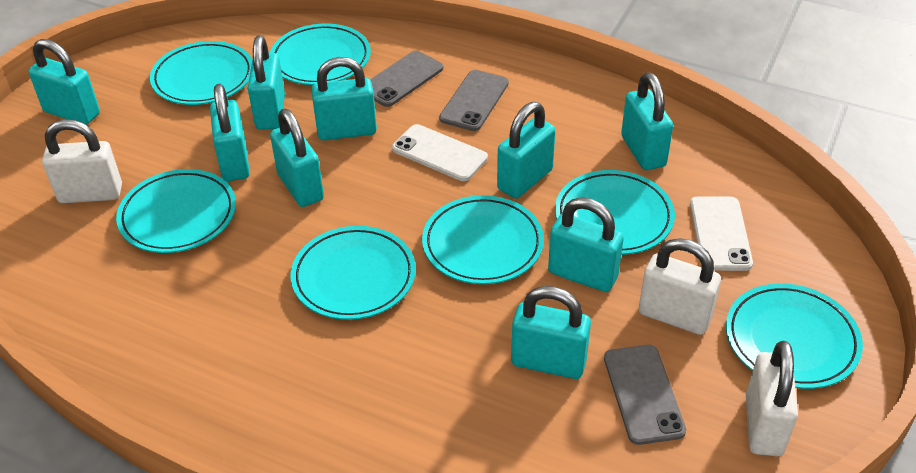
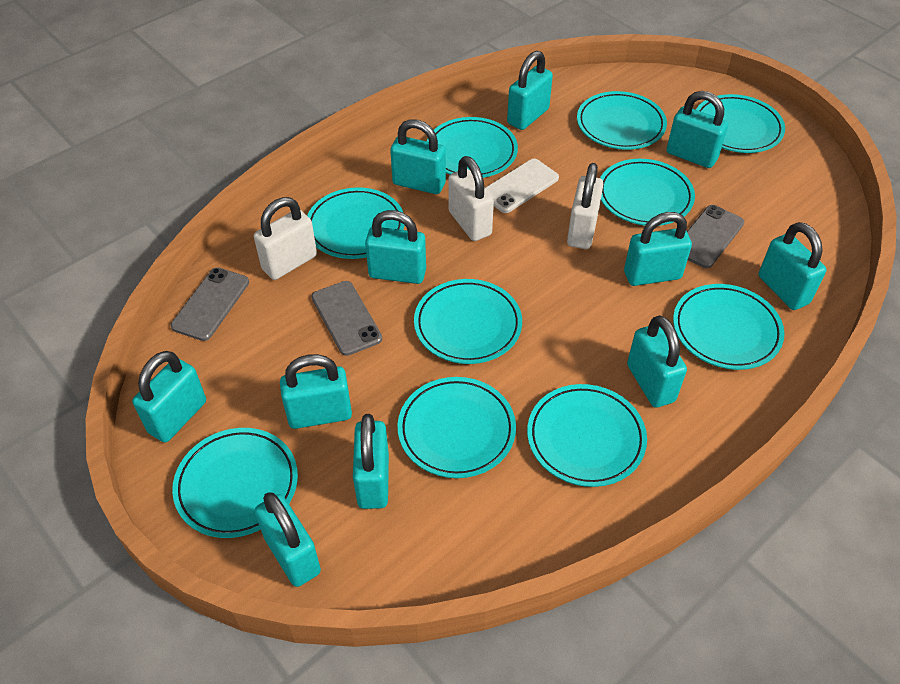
turquoise padlock: 9 -> 11
turquoise plate: 7 -> 10
white phone: 2 -> 1

